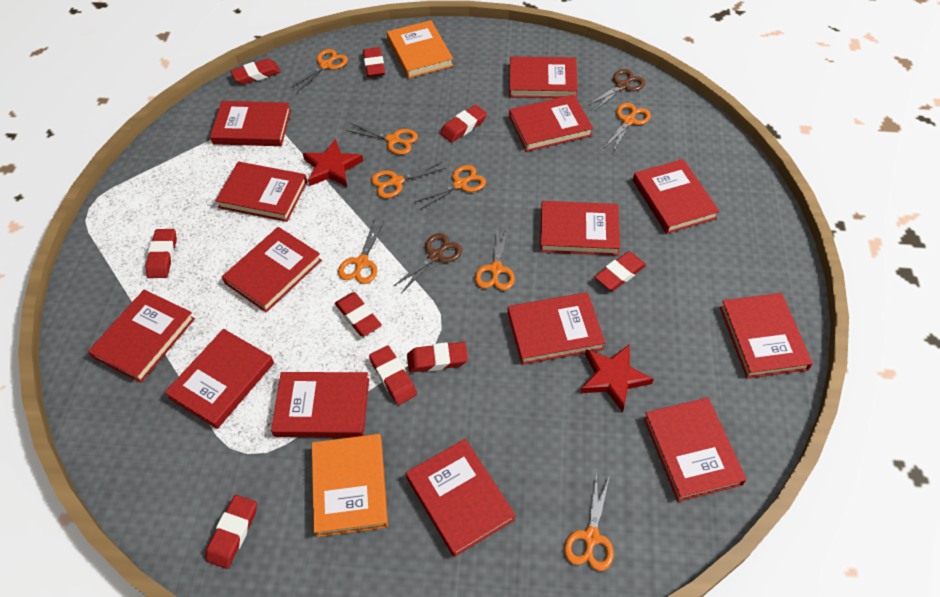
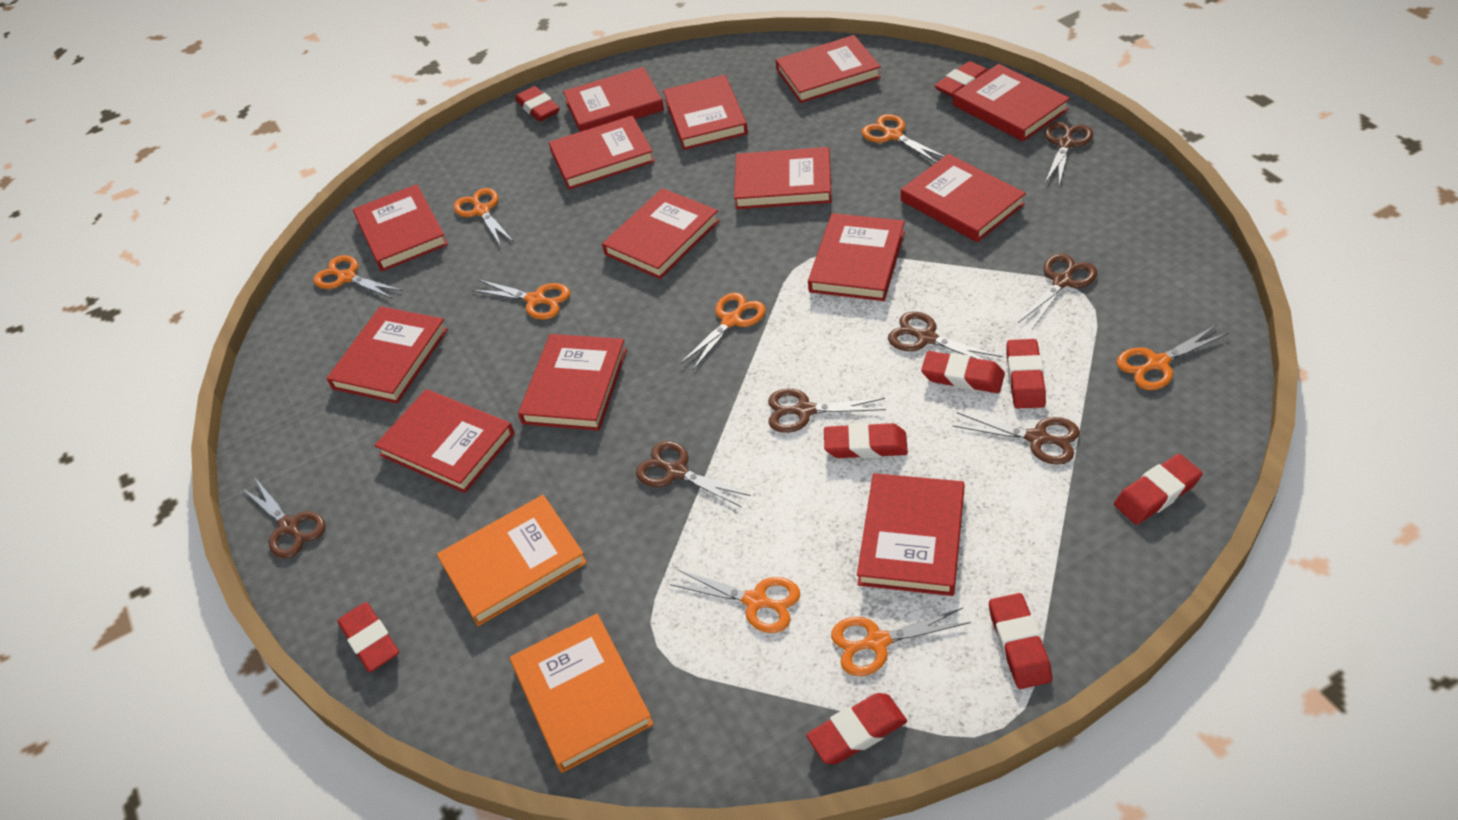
brown scissors: 2 -> 7
red star: 2 -> 0

